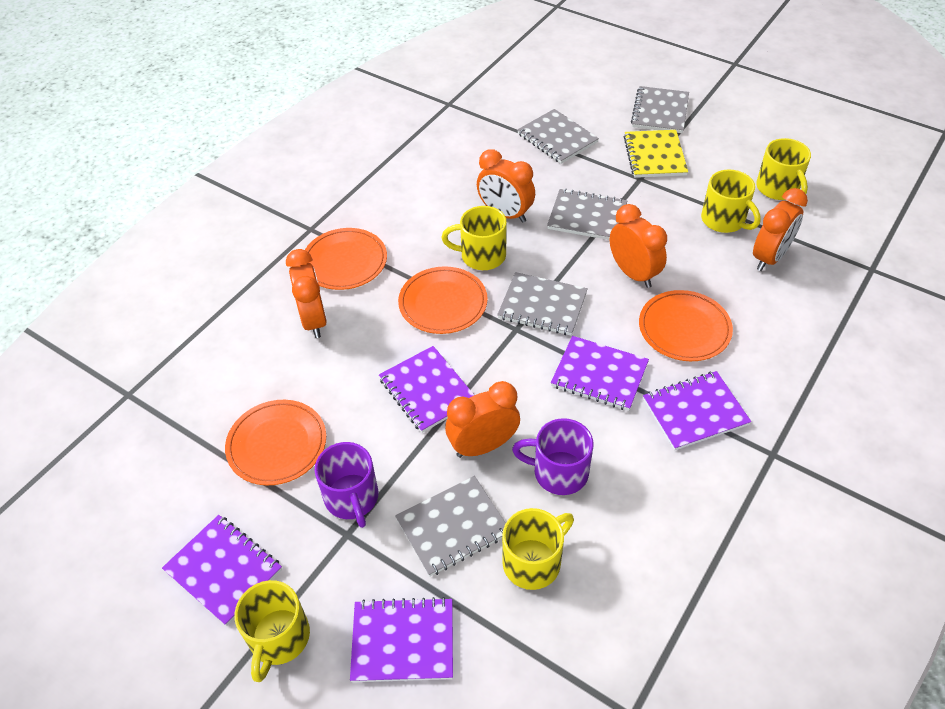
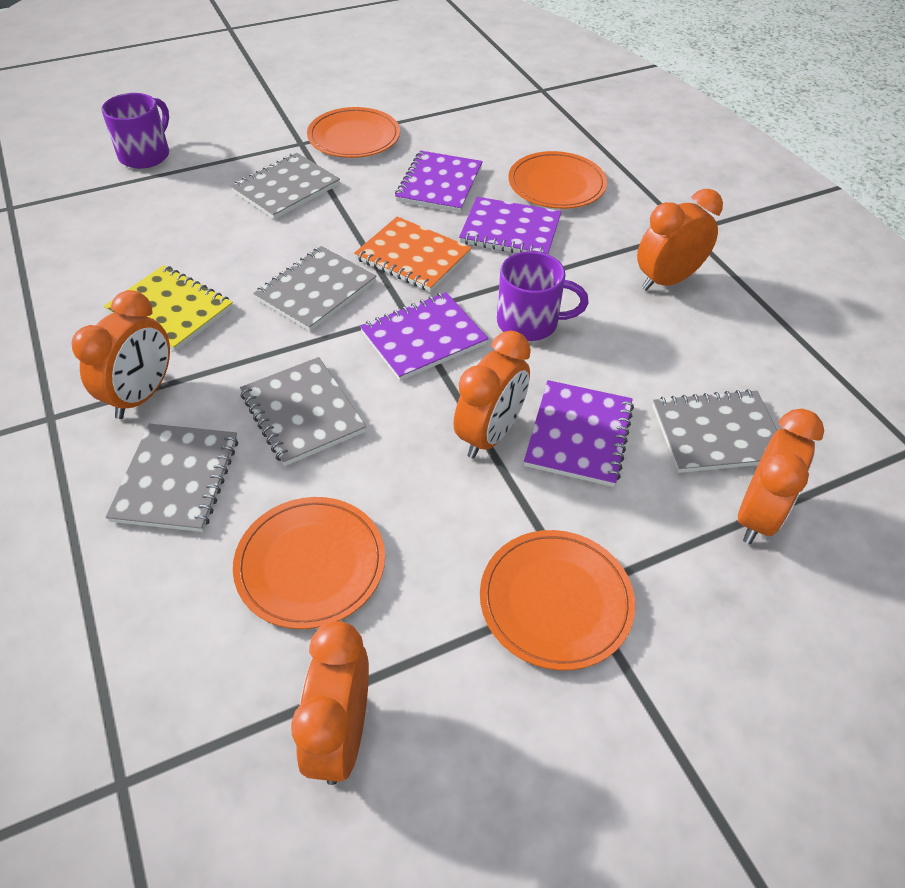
orange notebook: 0 -> 1
purple notebook: 5 -> 4
yellow mug: 5 -> 0

